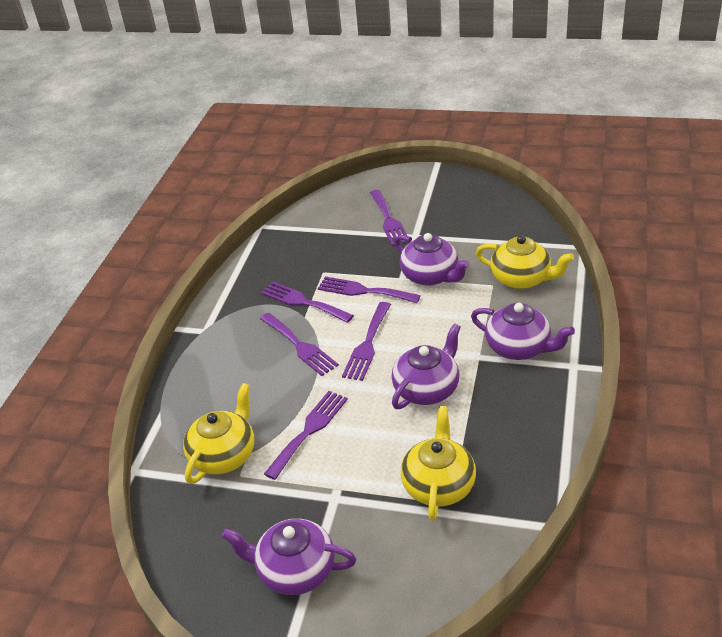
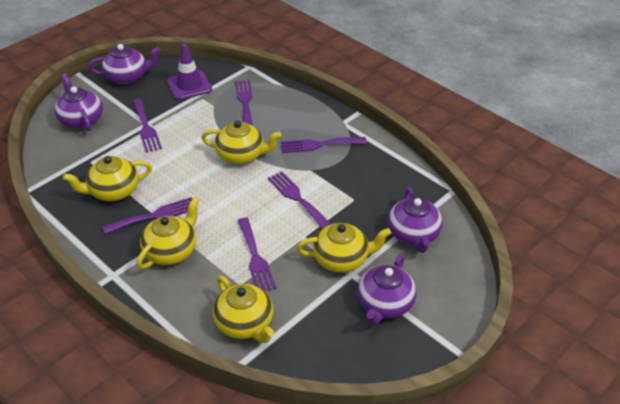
purple traffic cone: 0 -> 1
yellow teapot: 3 -> 5

